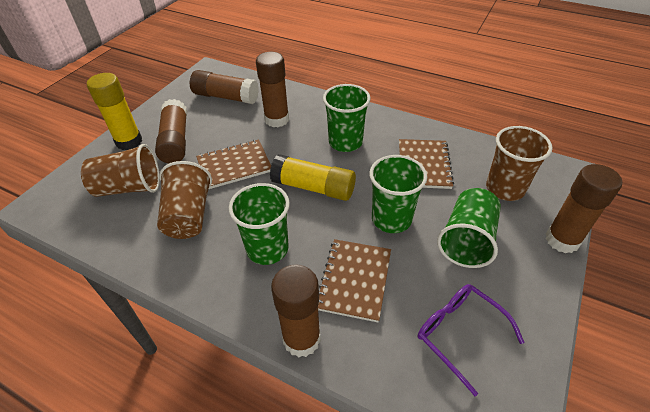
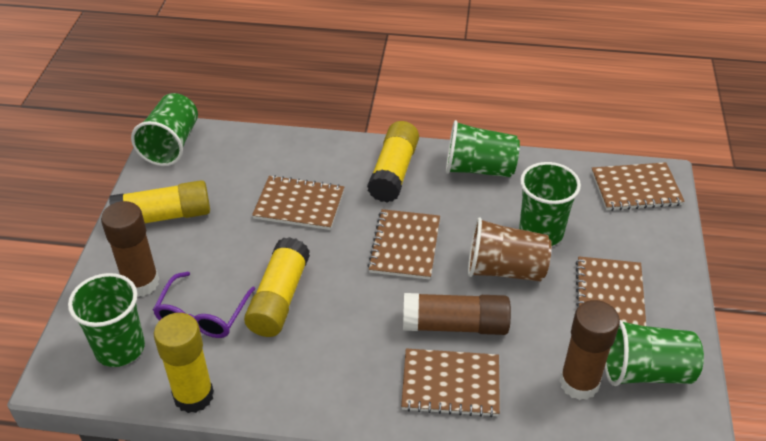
brown cup: 3 -> 1
brown glue stick: 5 -> 3
brown notebook: 3 -> 5
green cup: 4 -> 5
yellow glue stick: 2 -> 4

